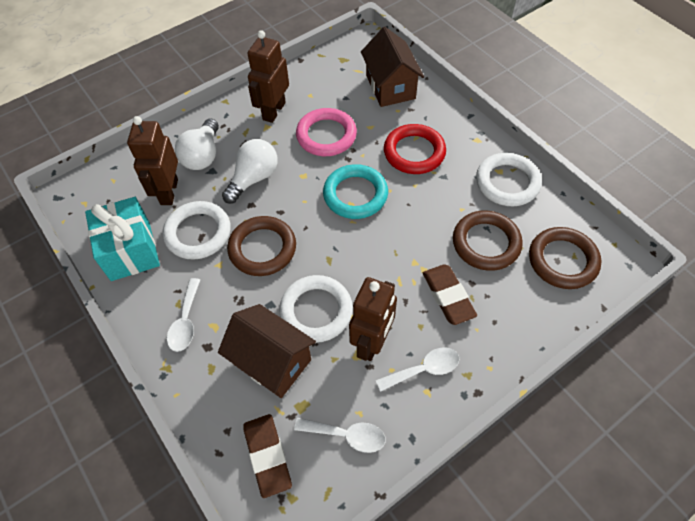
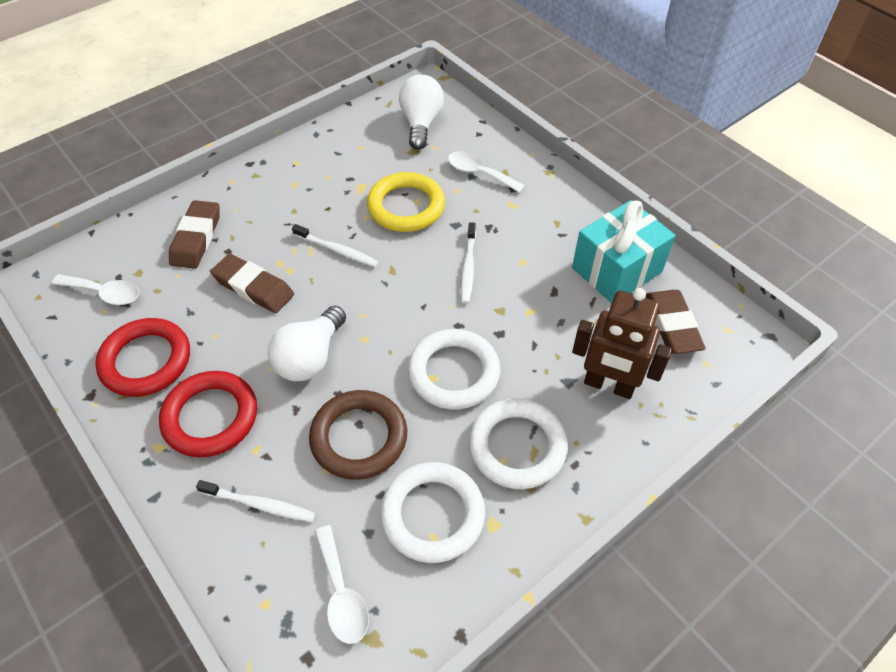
brown eraser: 2 -> 3
brown house: 2 -> 0
brown ring: 3 -> 1
brown robot: 3 -> 1
pink ring: 1 -> 0
red ring: 1 -> 2
turquoise ring: 1 -> 0
white toothbrush: 0 -> 3
yellow ring: 0 -> 1

